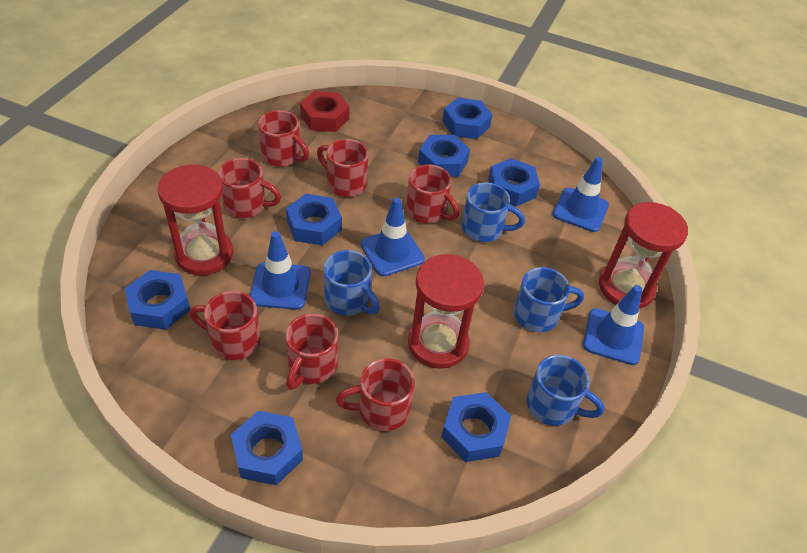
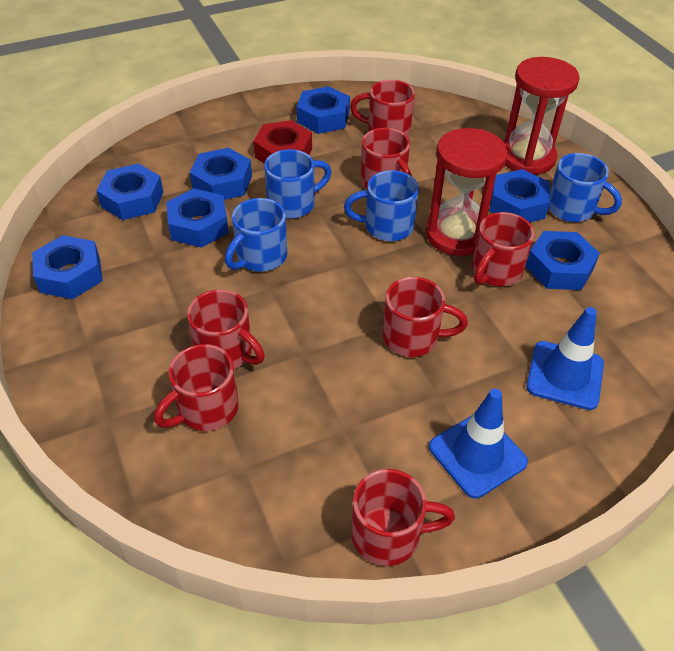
blue traffic cone: 4 -> 2
red hourglass: 3 -> 2

